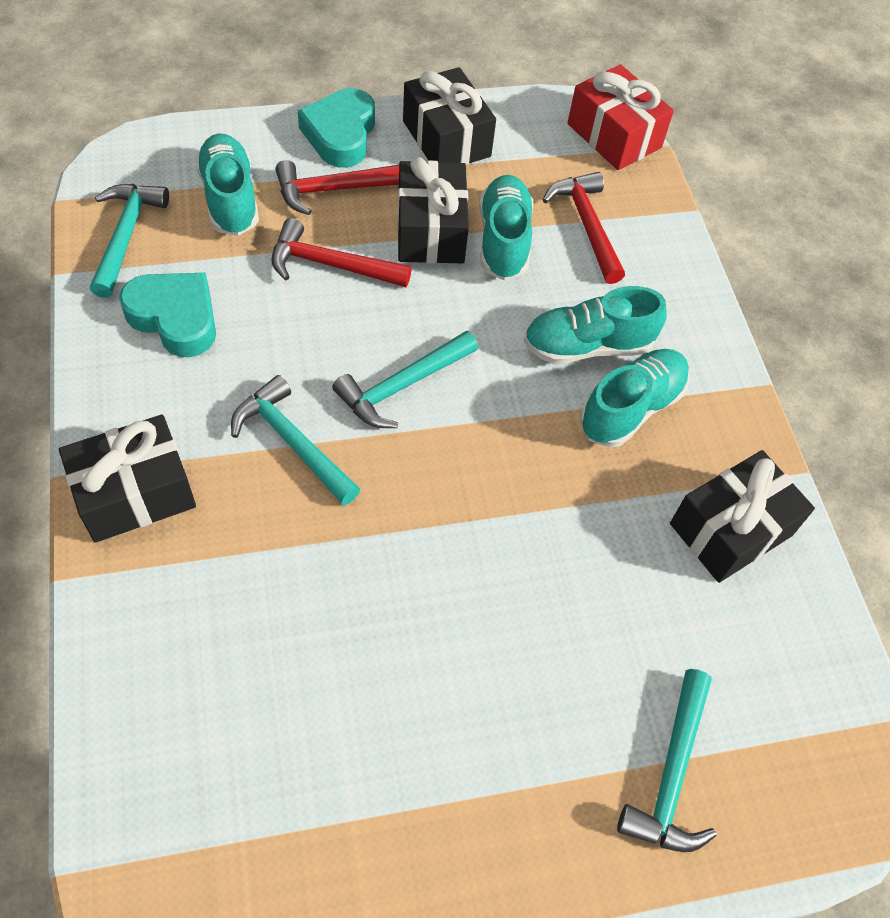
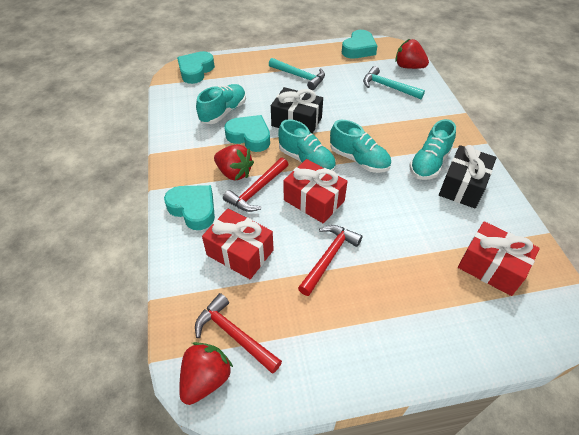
black gift: 4 -> 2
red gift: 1 -> 3
red strawberry: 0 -> 3
turquoise hammer: 4 -> 2
turquoise heart: 2 -> 4

